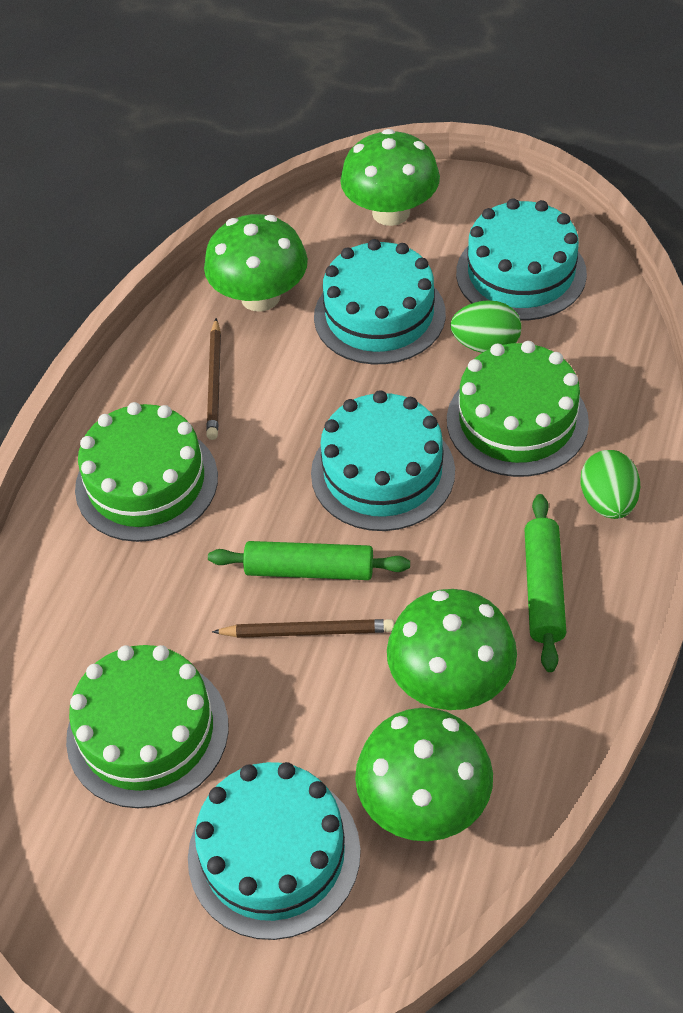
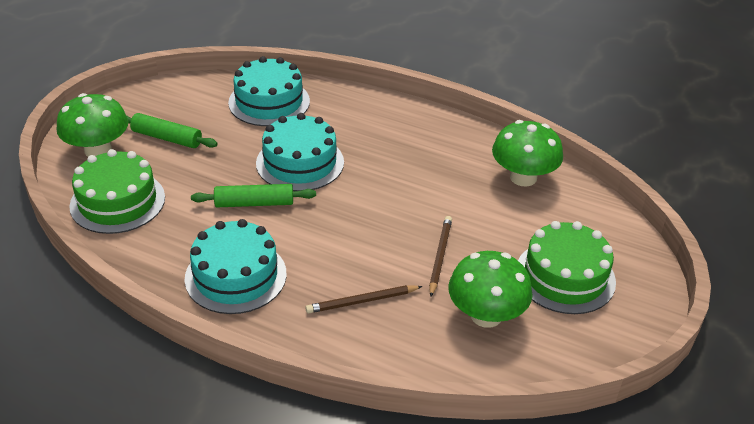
green cake: 3 -> 2
green egg: 2 -> 0
green mushroom: 4 -> 3
turquoise cake: 4 -> 3

